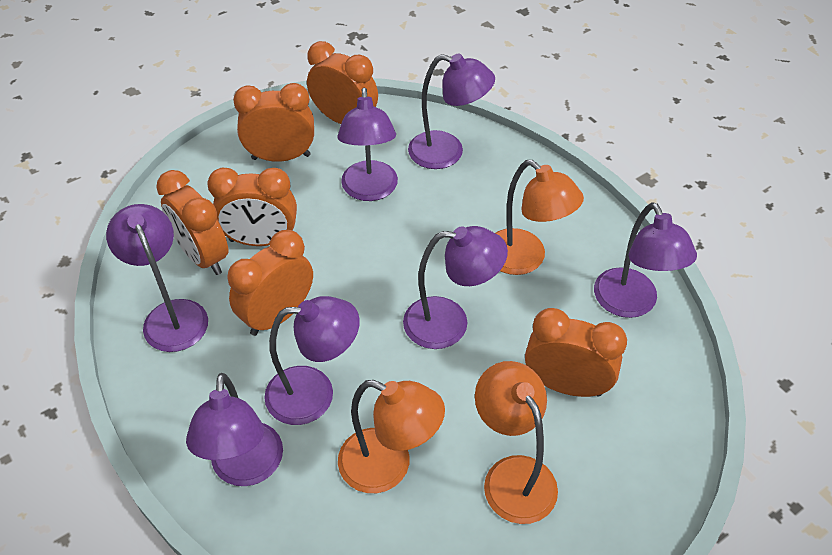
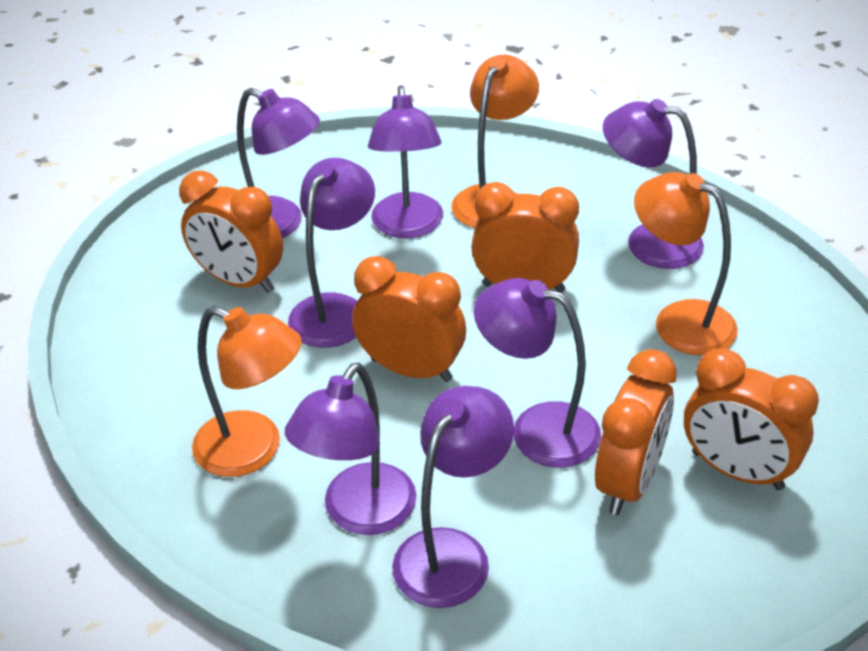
orange clock: 6 -> 5

